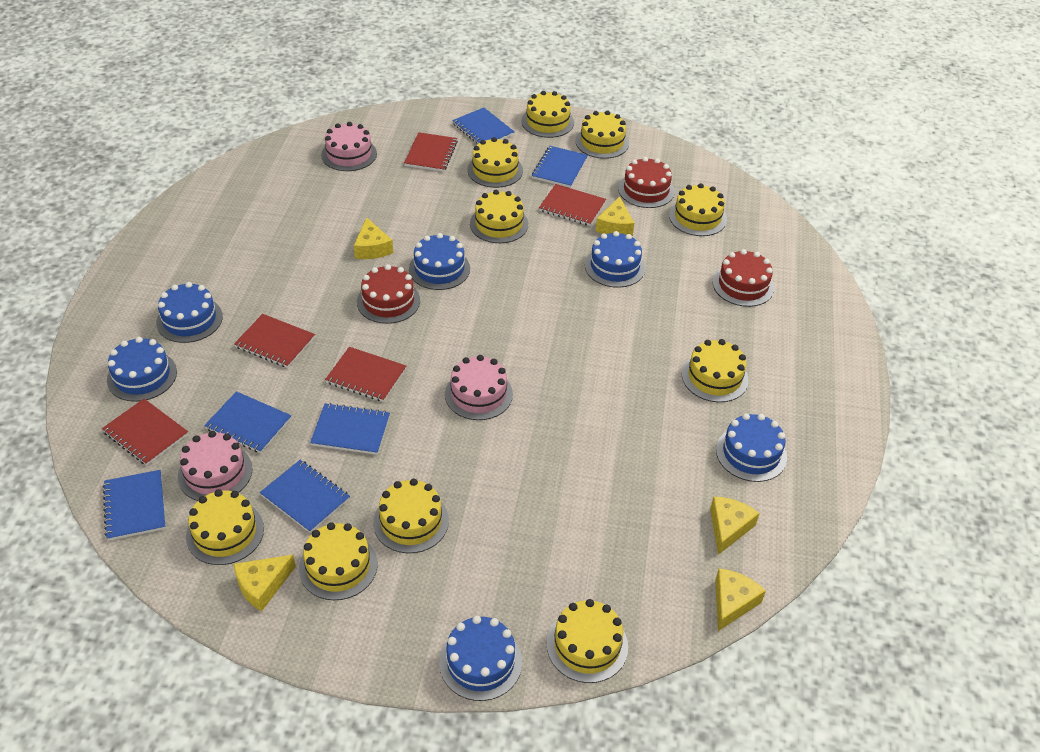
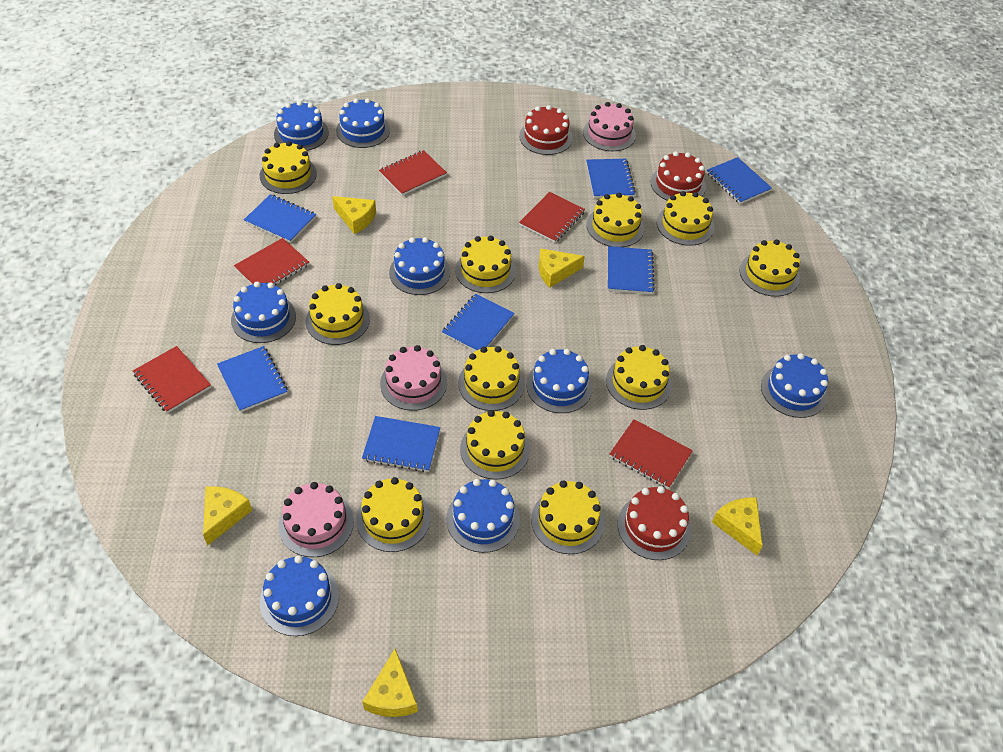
blue cake: 6 -> 8
blue notebook: 6 -> 7
yellow cake: 10 -> 11

